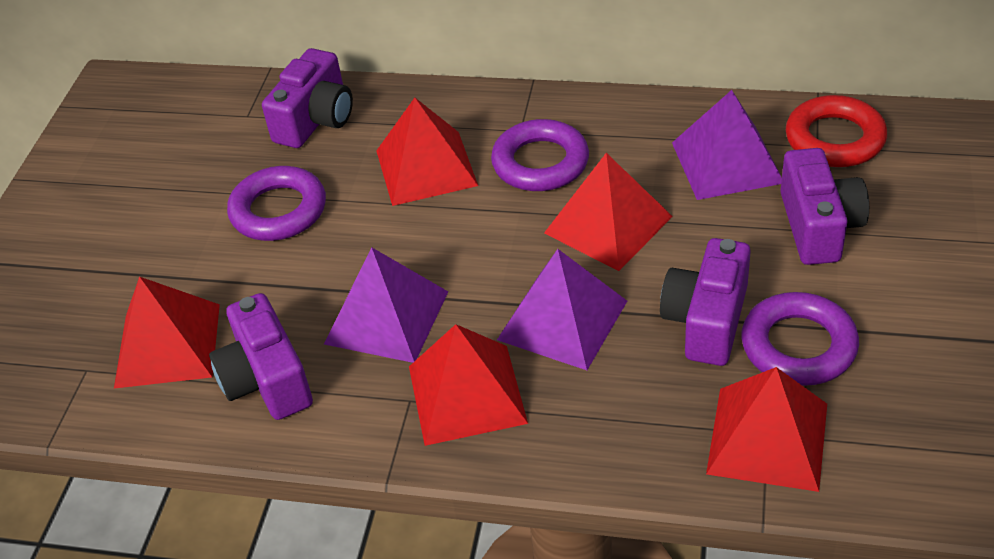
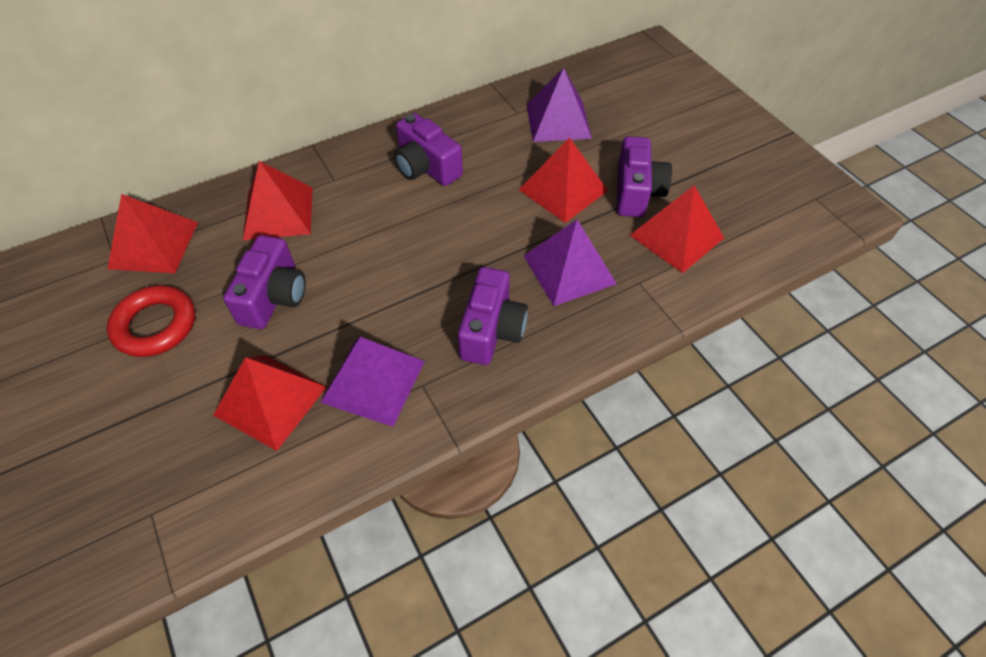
purple ring: 3 -> 0

